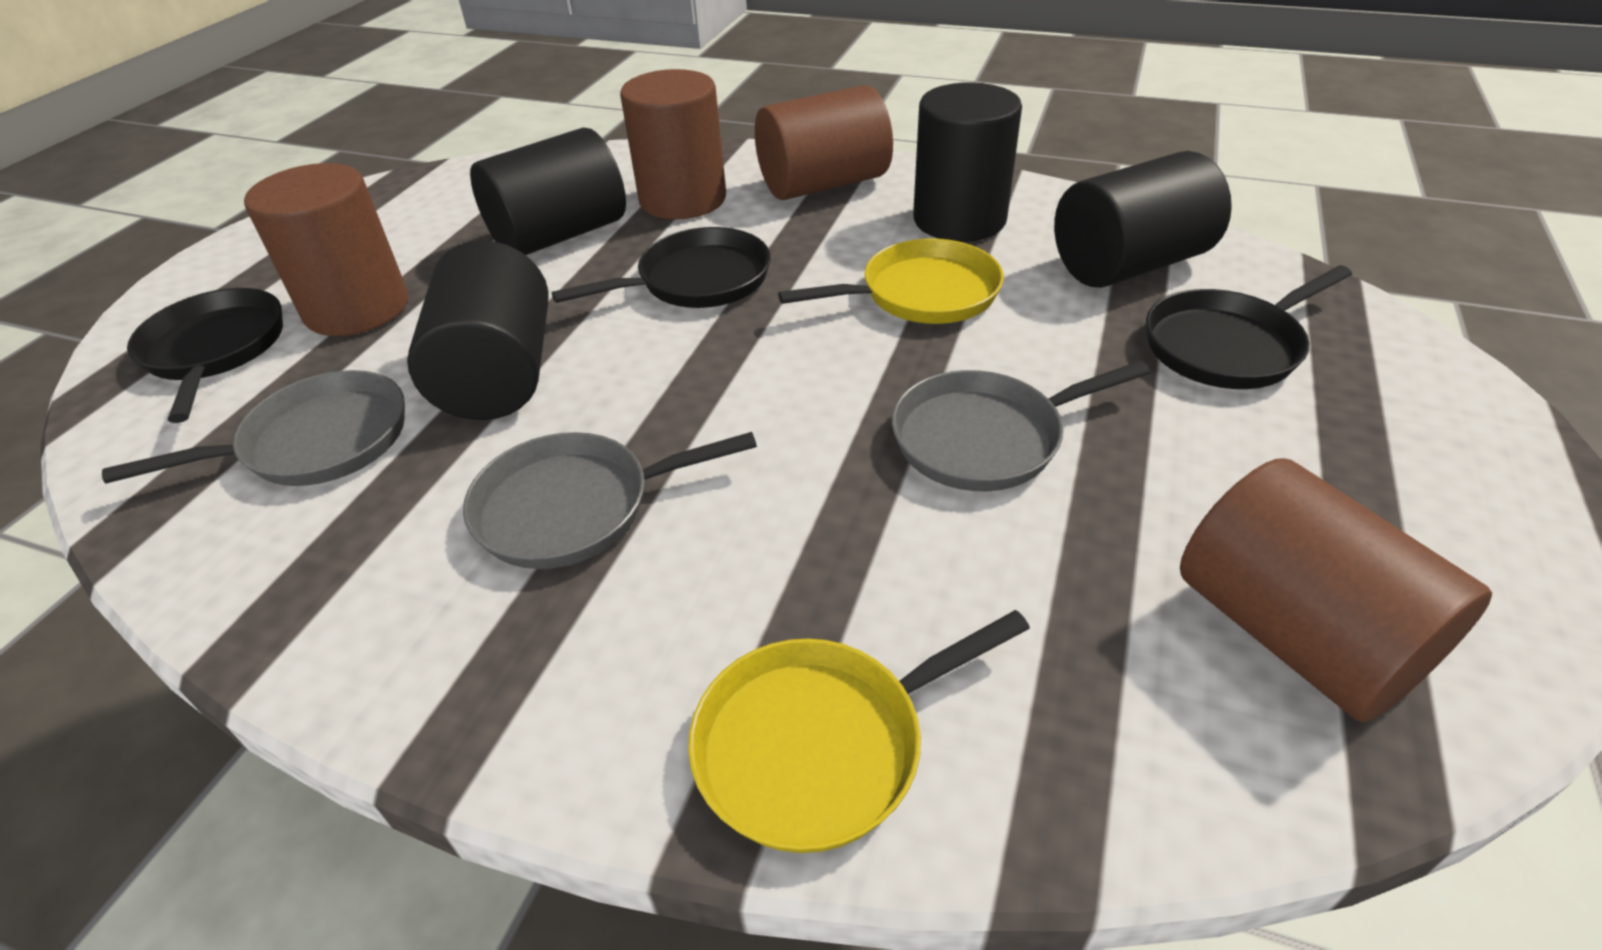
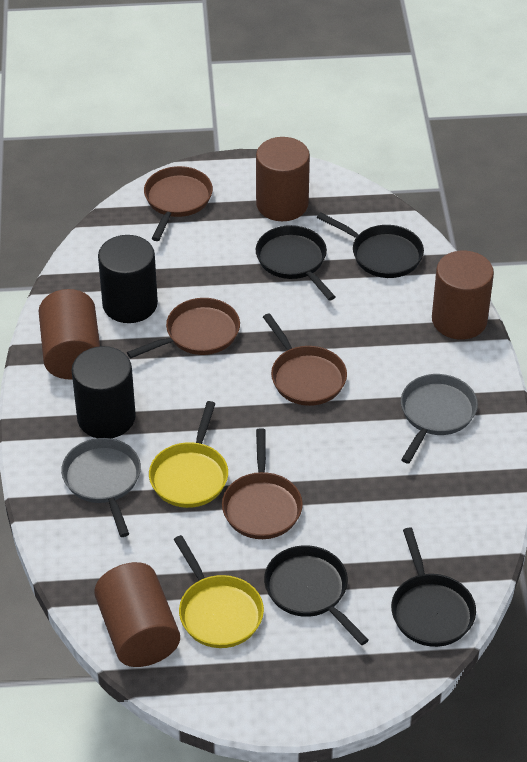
black cylinder: 4 -> 2
black pan: 3 -> 4
brown pan: 0 -> 4
grey pan: 3 -> 2

